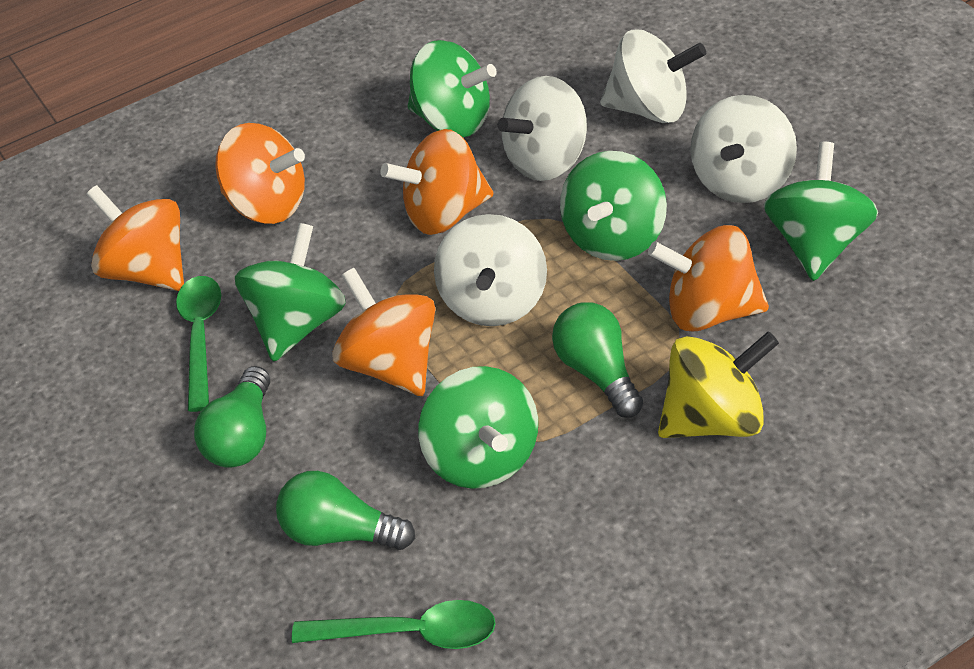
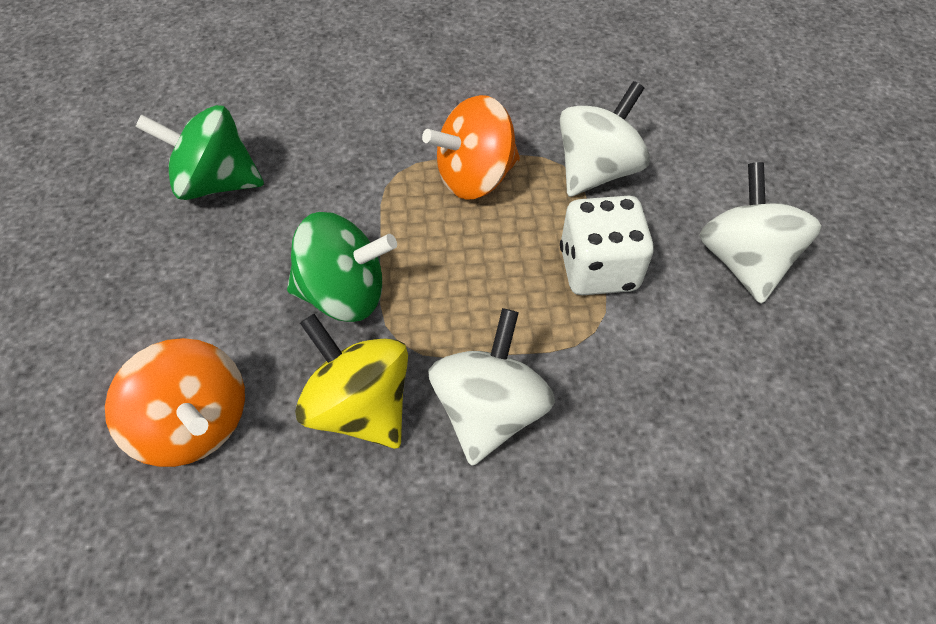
green light bulb: 3 -> 0
green spinning top: 5 -> 2
green spoon: 2 -> 0
orange spinning top: 5 -> 2
white dice: 0 -> 1
white spinning top: 4 -> 3

